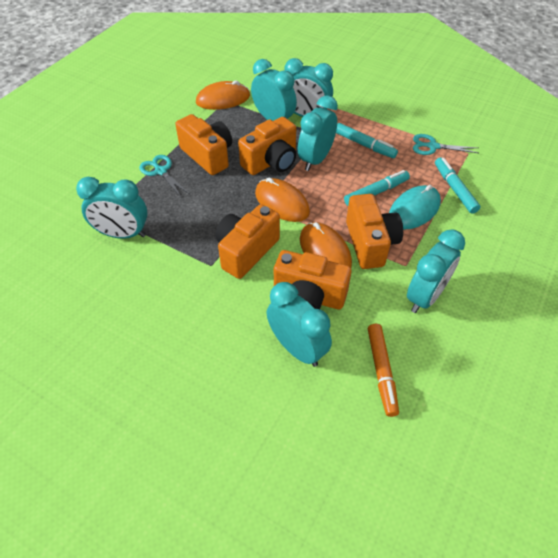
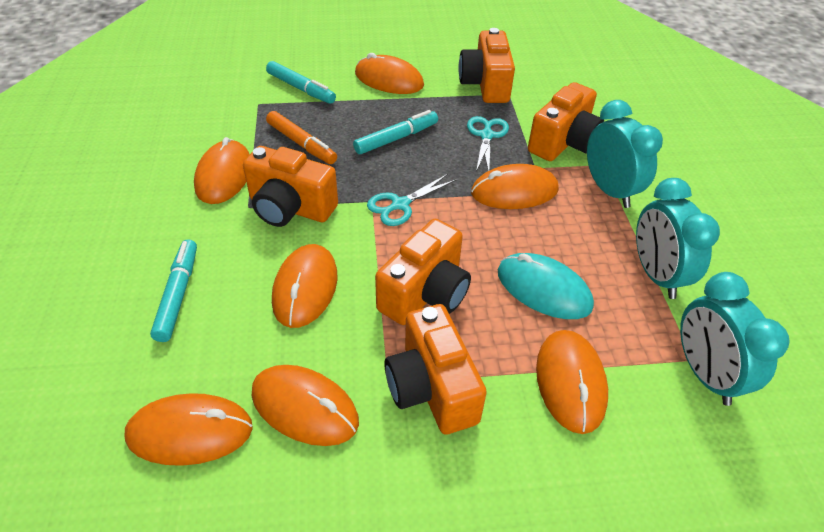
orange mouse: 3 -> 7
turquoise clock: 6 -> 3

